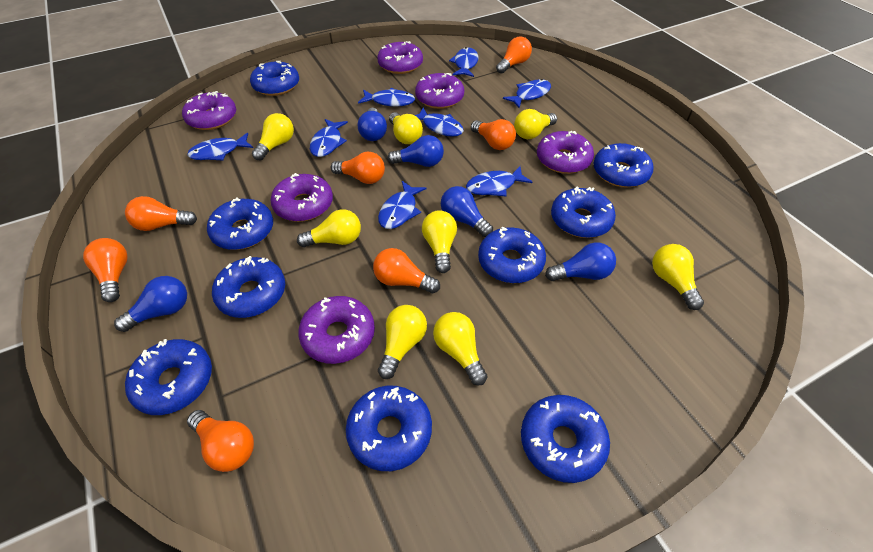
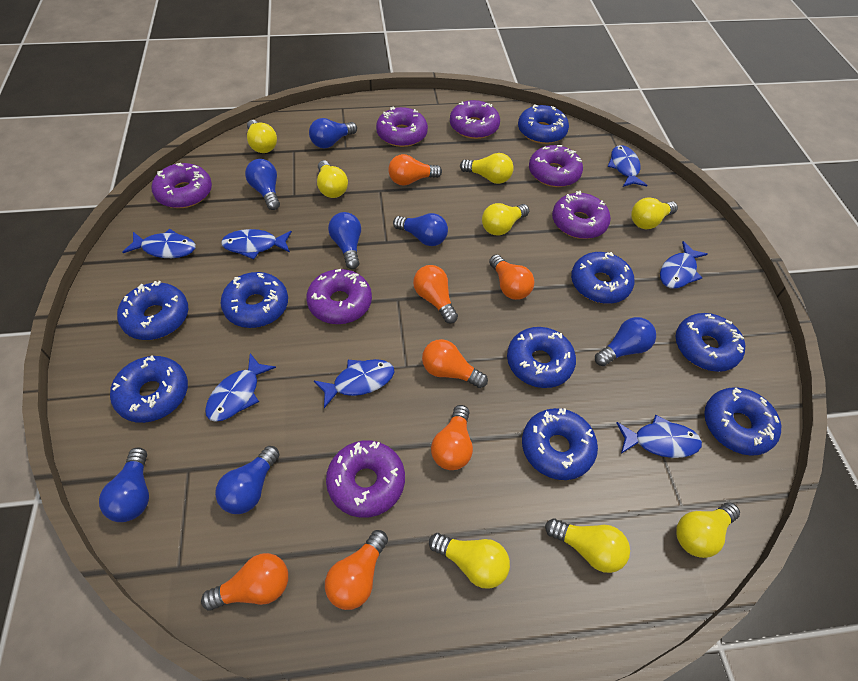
blue fish: 8 -> 7
blue light bulb: 5 -> 7
purple donut: 6 -> 7

